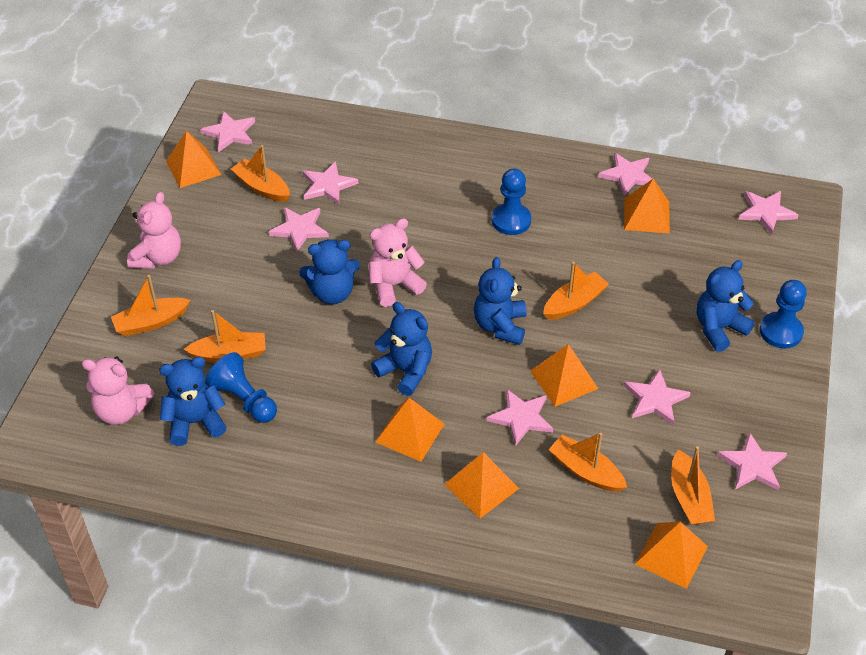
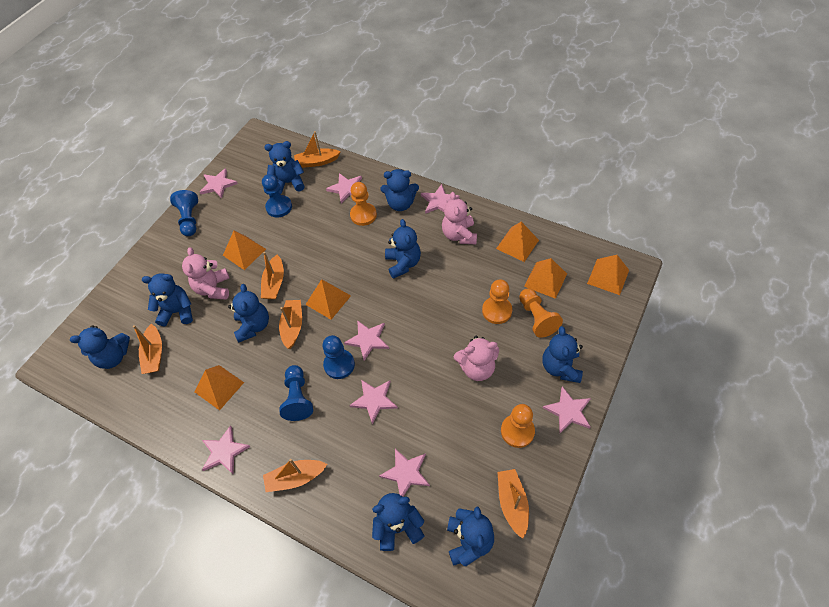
blue pawn: 3 -> 4
blue teddy bear: 5 -> 9
orange pawn: 0 -> 4

